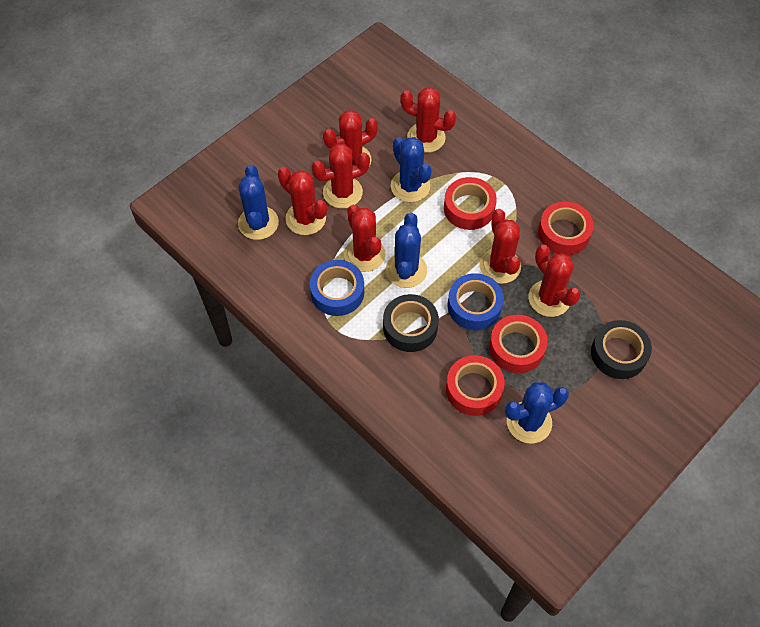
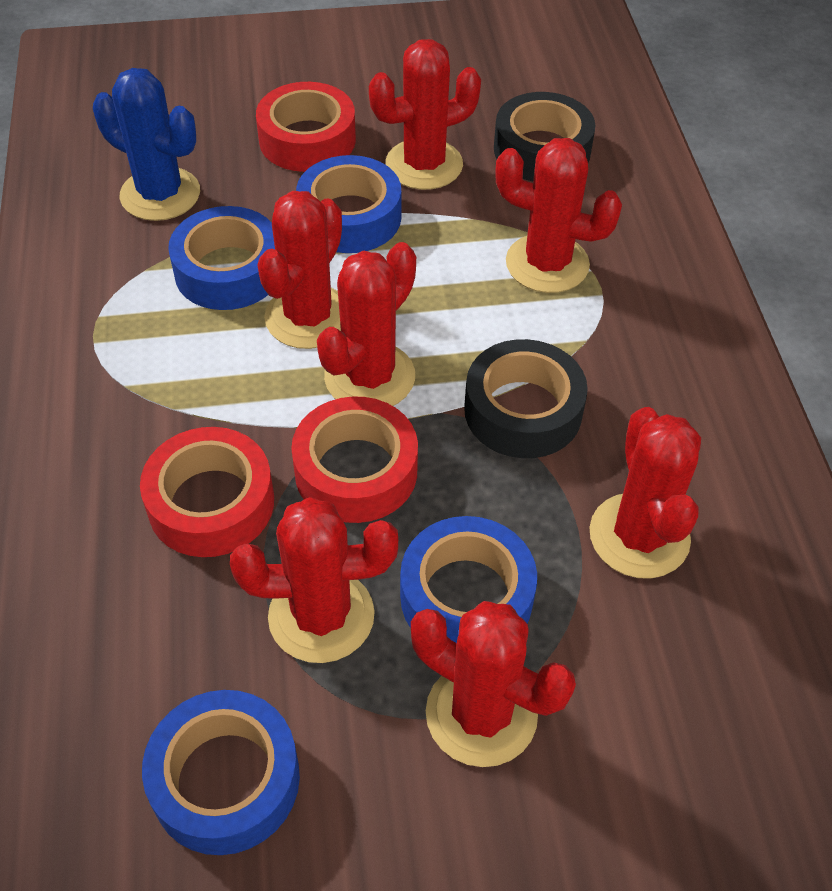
blue cactus: 4 -> 1
blue tape: 2 -> 4
red tape: 4 -> 3

